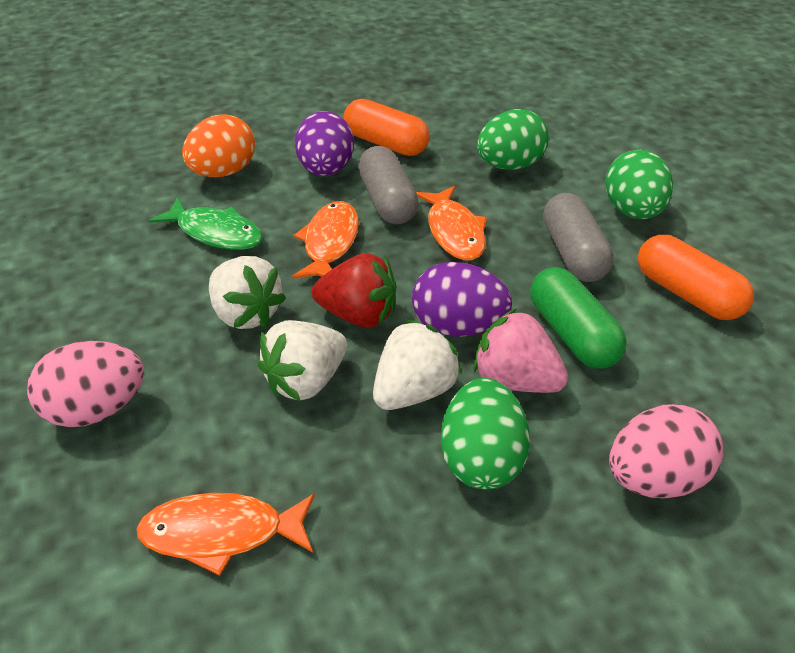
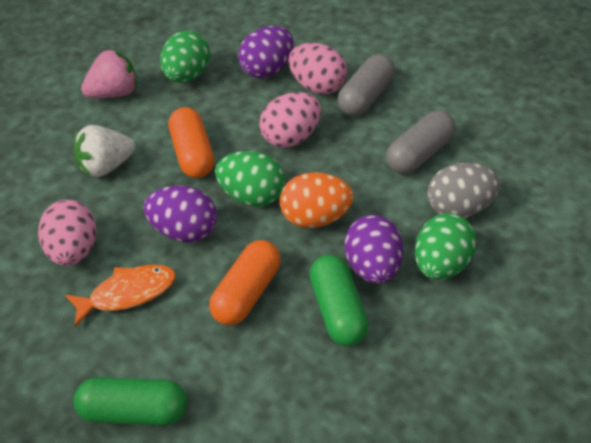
green capsule: 1 -> 2
green fish: 1 -> 0
grey egg: 0 -> 1
orange fish: 3 -> 1
pink egg: 2 -> 3
purple egg: 2 -> 3
red strawberry: 1 -> 0
white strawberry: 3 -> 1

